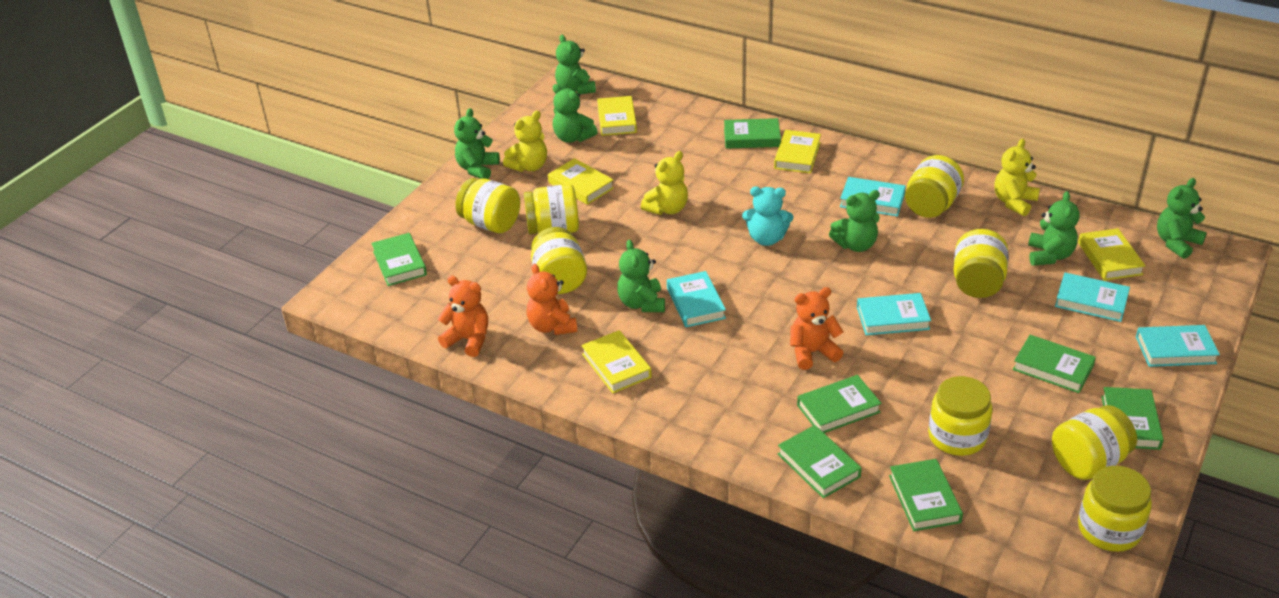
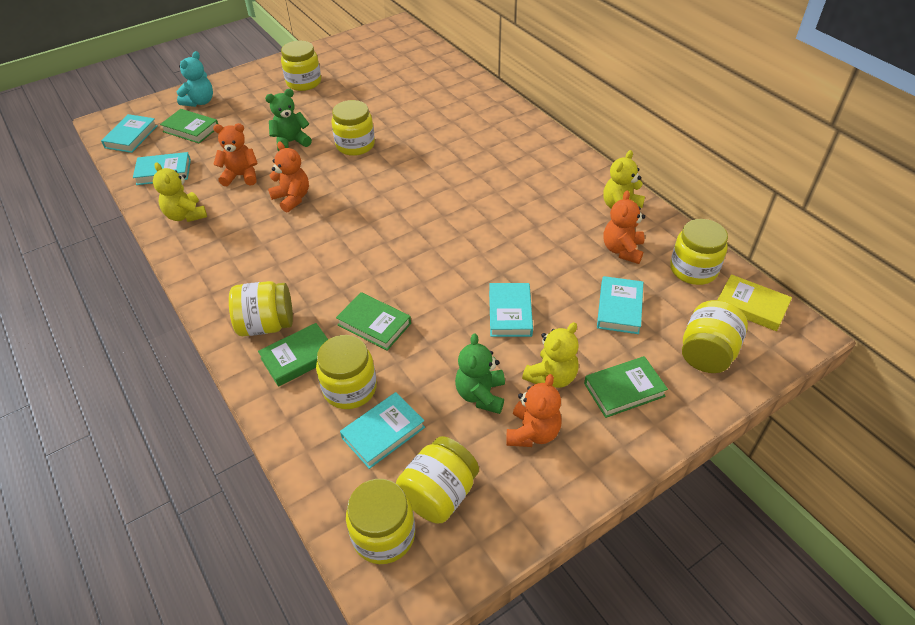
green book: 7 -> 4
green teddy bear: 7 -> 2
orange teddy bear: 3 -> 4
yellow book: 5 -> 1

